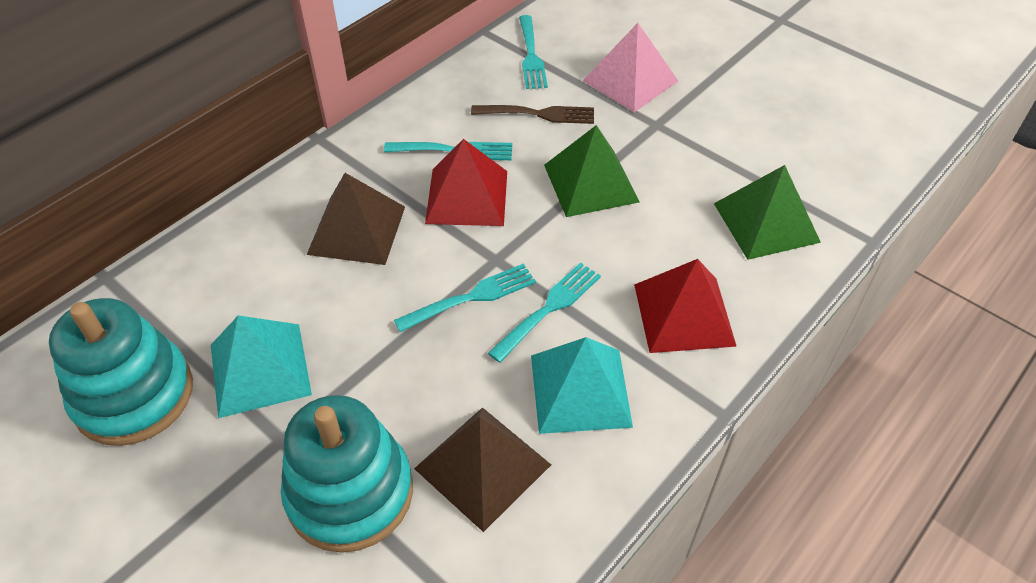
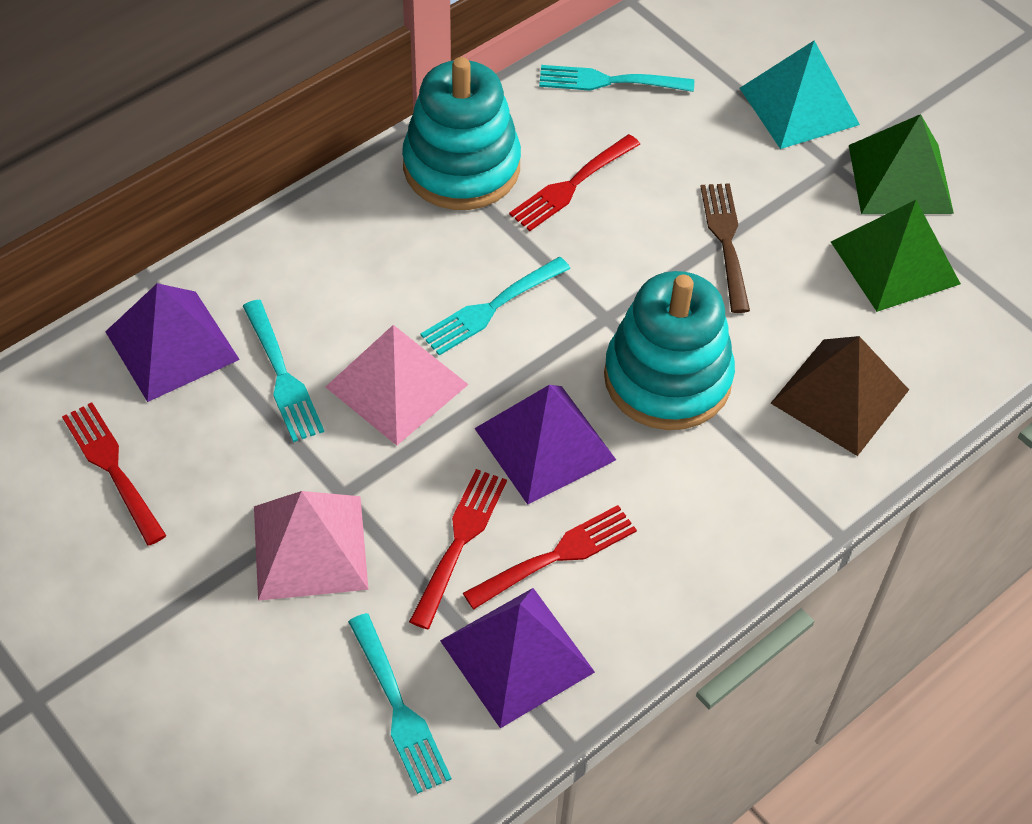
brown pyramid: 2 -> 1
pink pyramid: 1 -> 2
purple pyramid: 0 -> 3
red fork: 0 -> 4
red pyramid: 2 -> 0
turquoise pyramid: 2 -> 1

